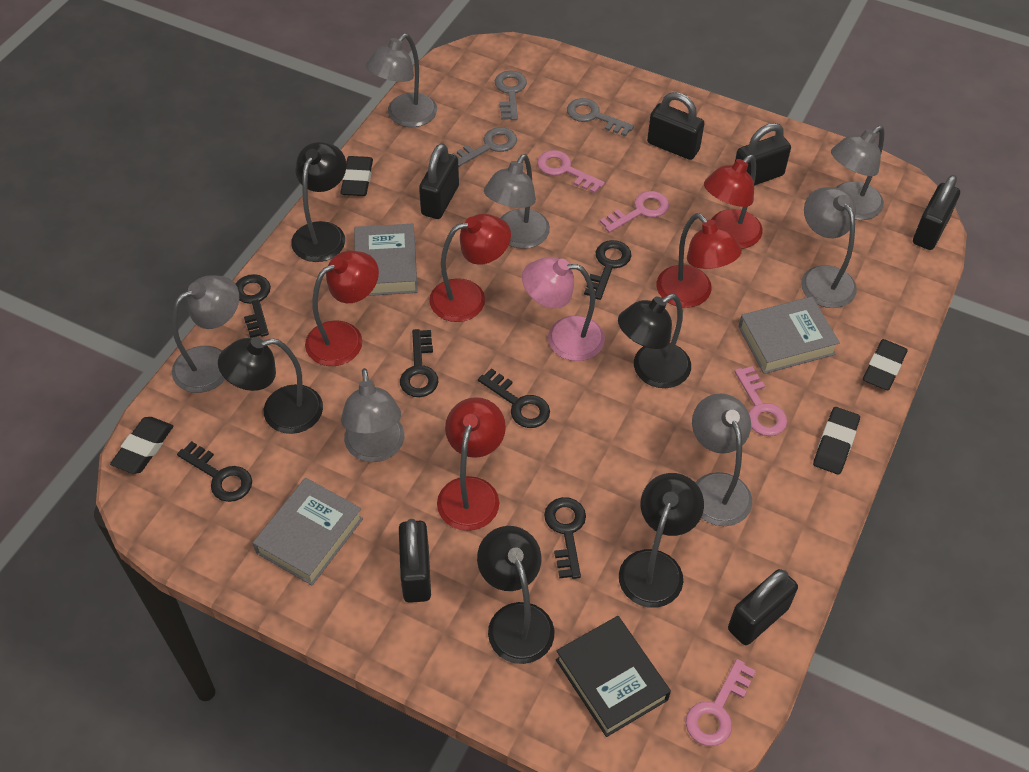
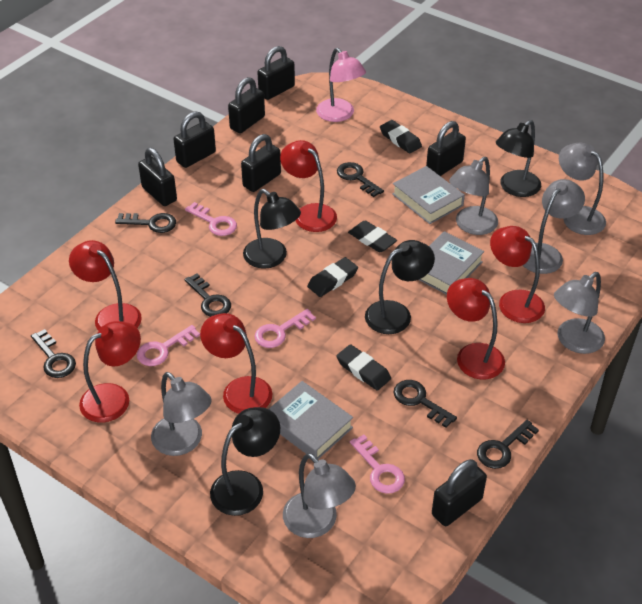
black book: 1 -> 0
black lamp: 5 -> 4
black padlock: 6 -> 7
grey key: 3 -> 0
grey lamp: 7 -> 6
red lamp: 5 -> 6

